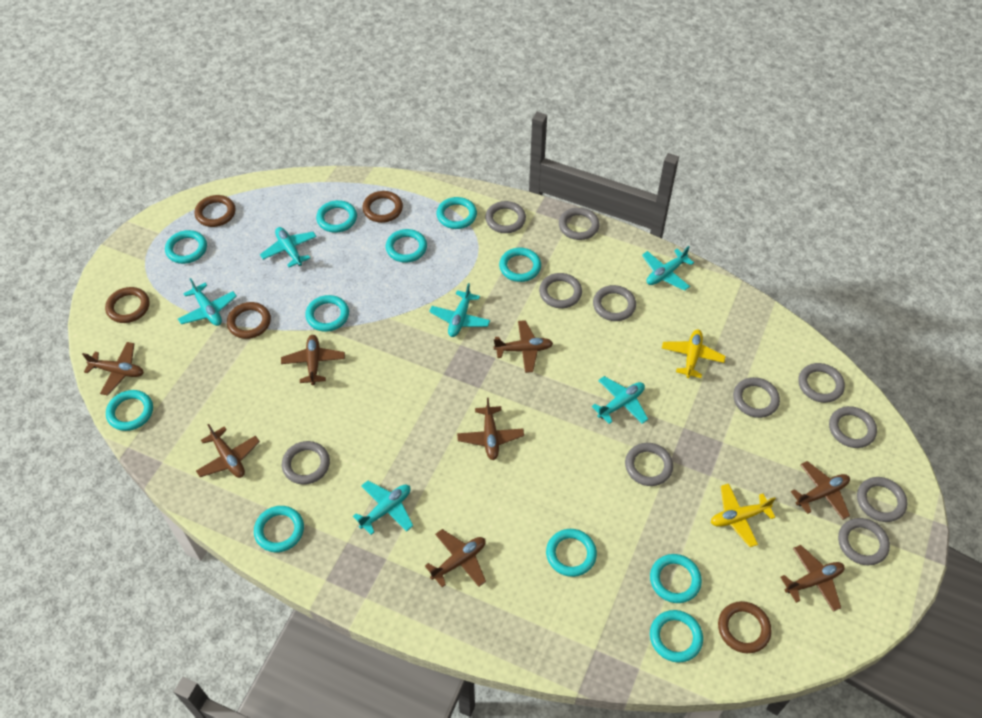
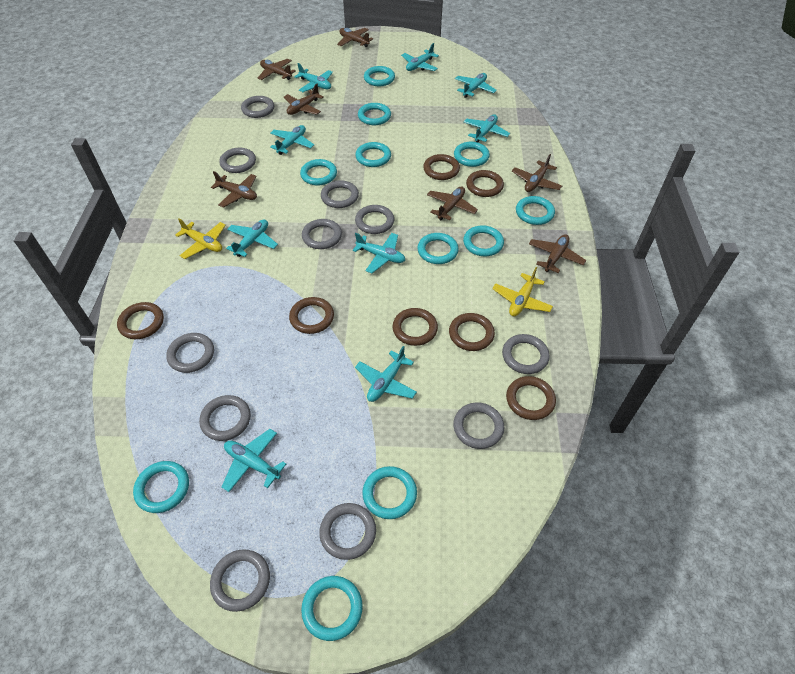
brown plane: 8 -> 7
brown ring: 5 -> 7
turquoise plane: 6 -> 9

